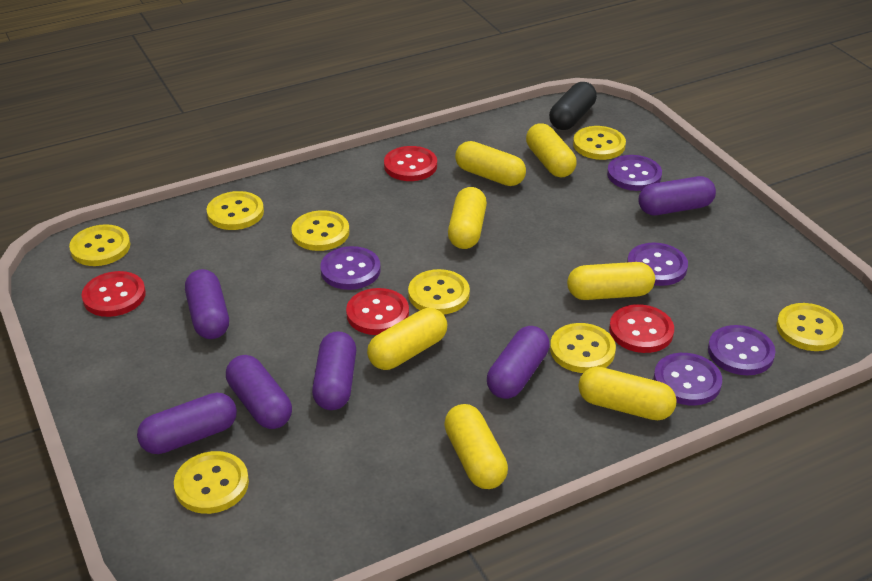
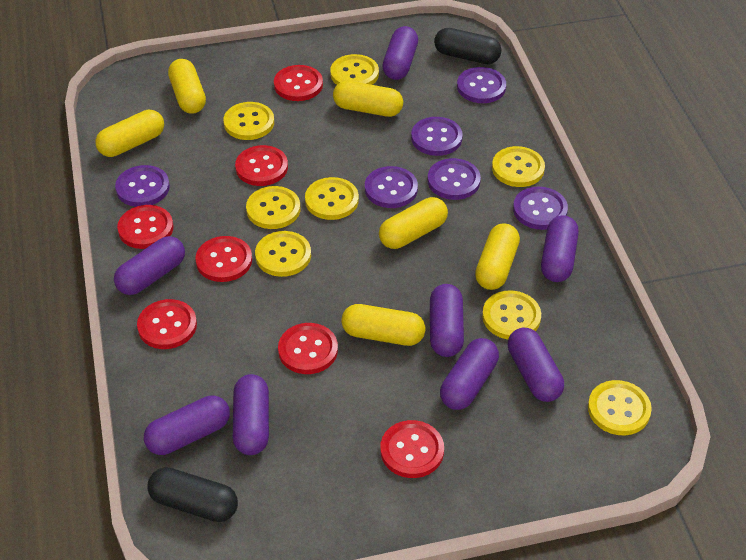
black capsule: 1 -> 2
purple button: 5 -> 6
purple capsule: 6 -> 8
red button: 4 -> 7
yellow capsule: 7 -> 6

